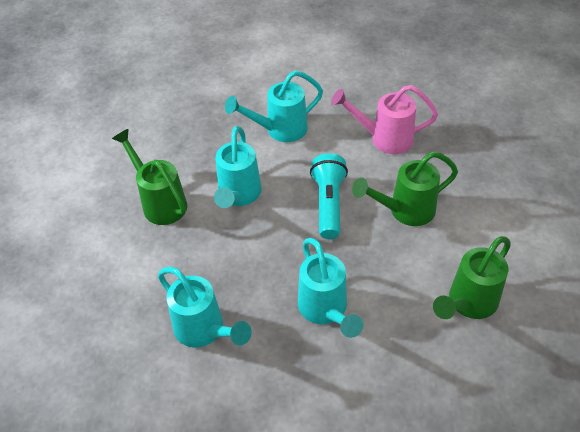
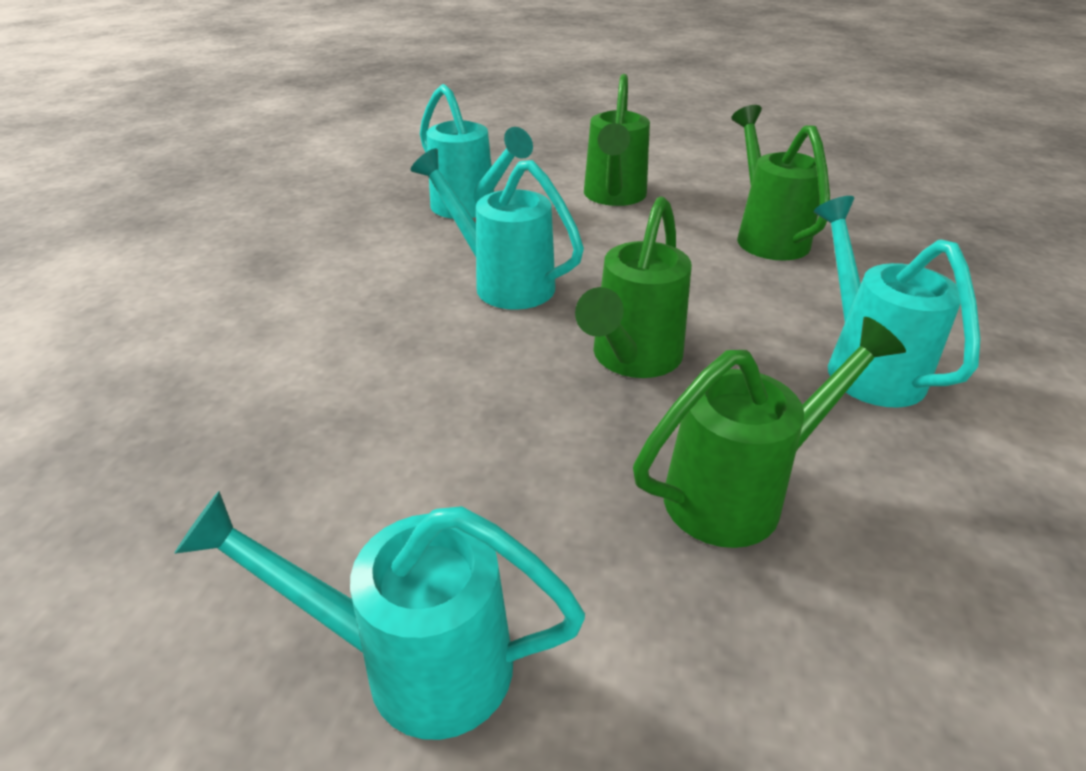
green watering can: 3 -> 4
pink watering can: 1 -> 0
turquoise flashlight: 1 -> 0

